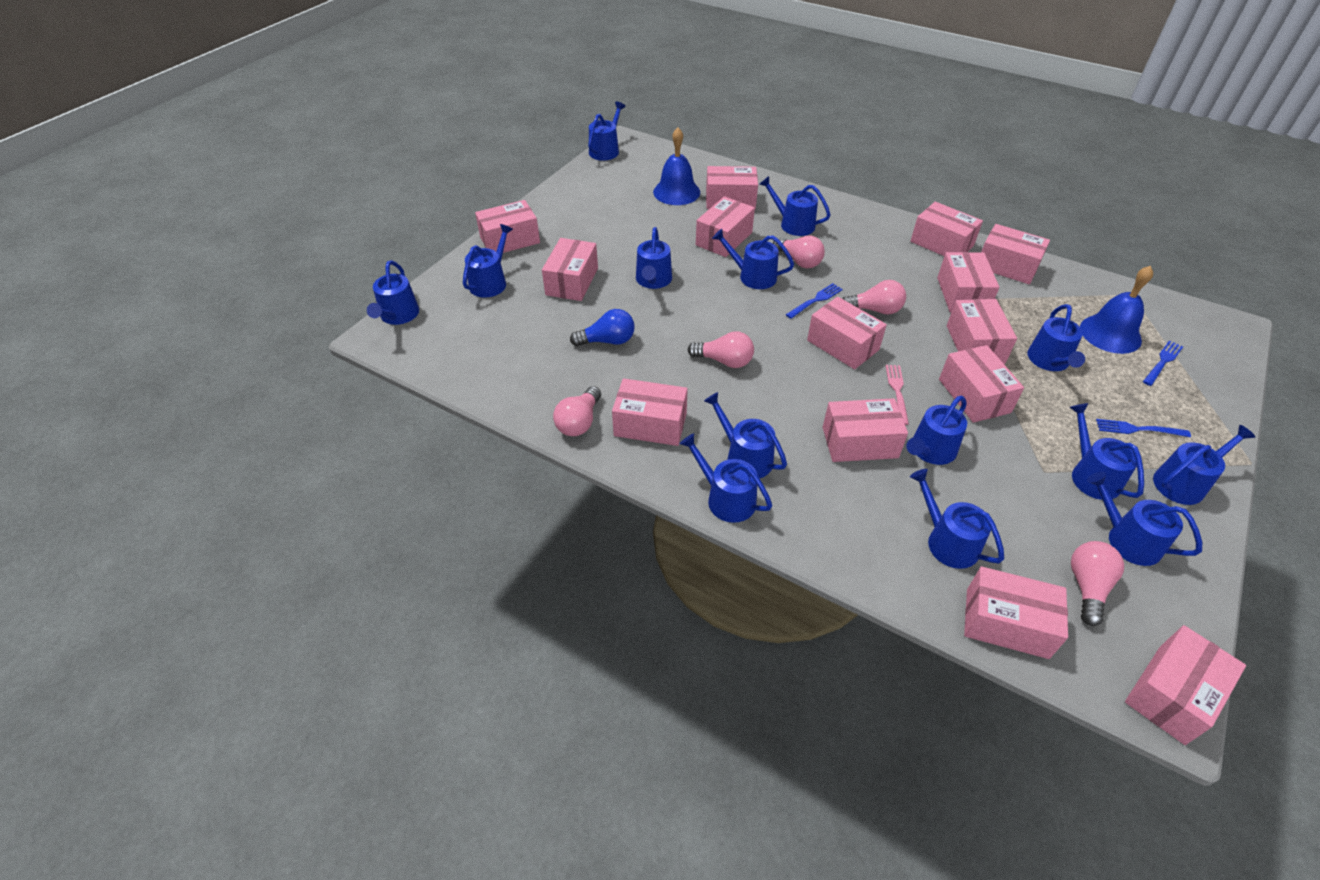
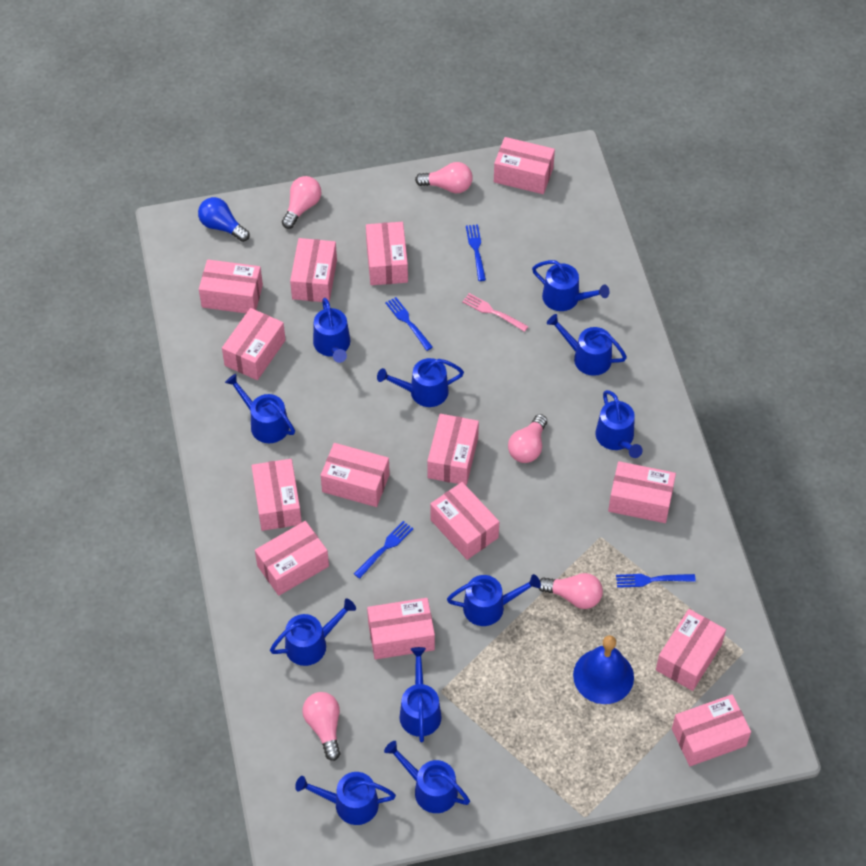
blue bell: 2 -> 1
blue fork: 3 -> 4
blue watering can: 14 -> 11

